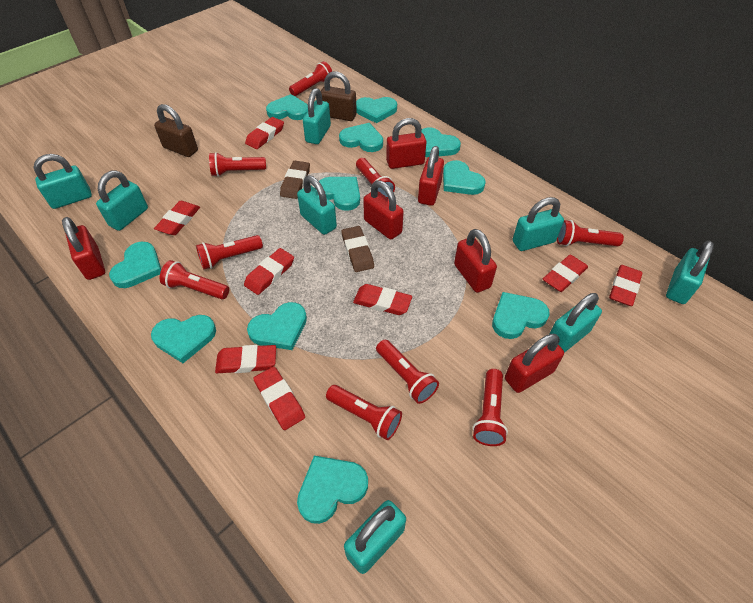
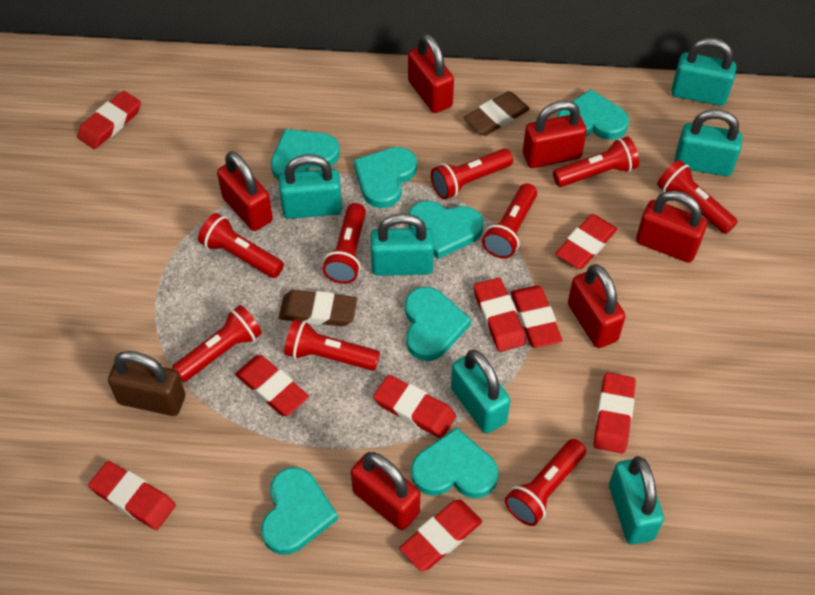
brown padlock: 2 -> 1
red eraser: 8 -> 9
turquoise heart: 11 -> 7
turquoise padlock: 8 -> 6

